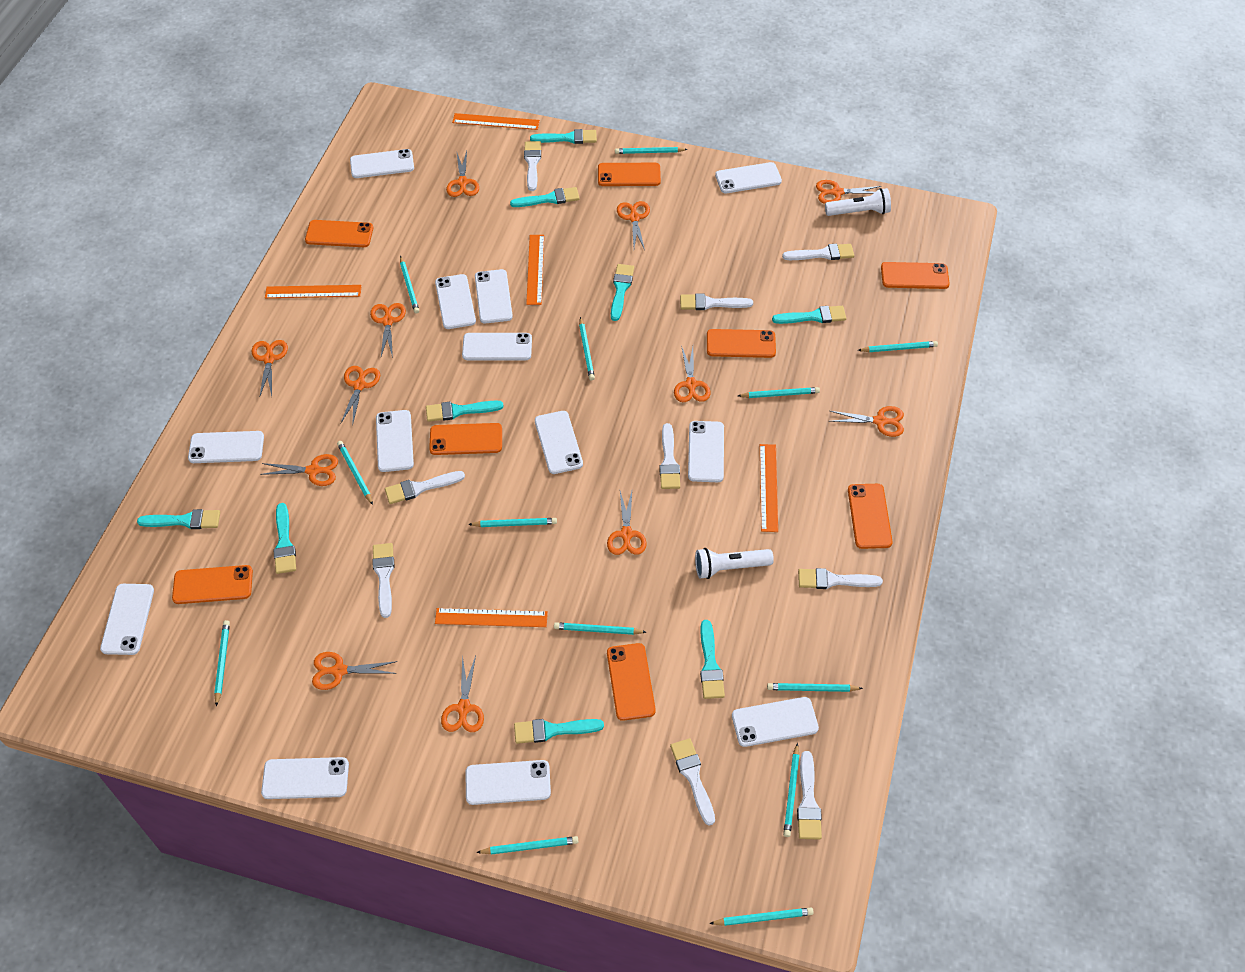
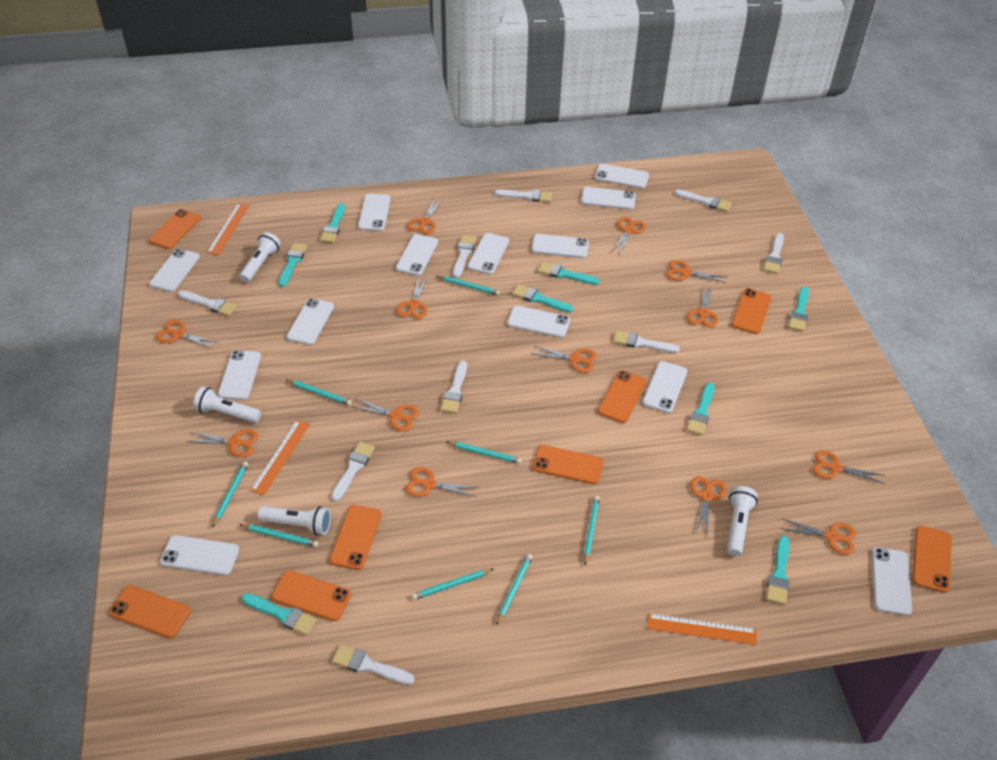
orange ruler: 5 -> 3
orange scissors: 12 -> 13
turquoise brush: 9 -> 8
turquoise pencil: 13 -> 8
white flashlight: 2 -> 4

